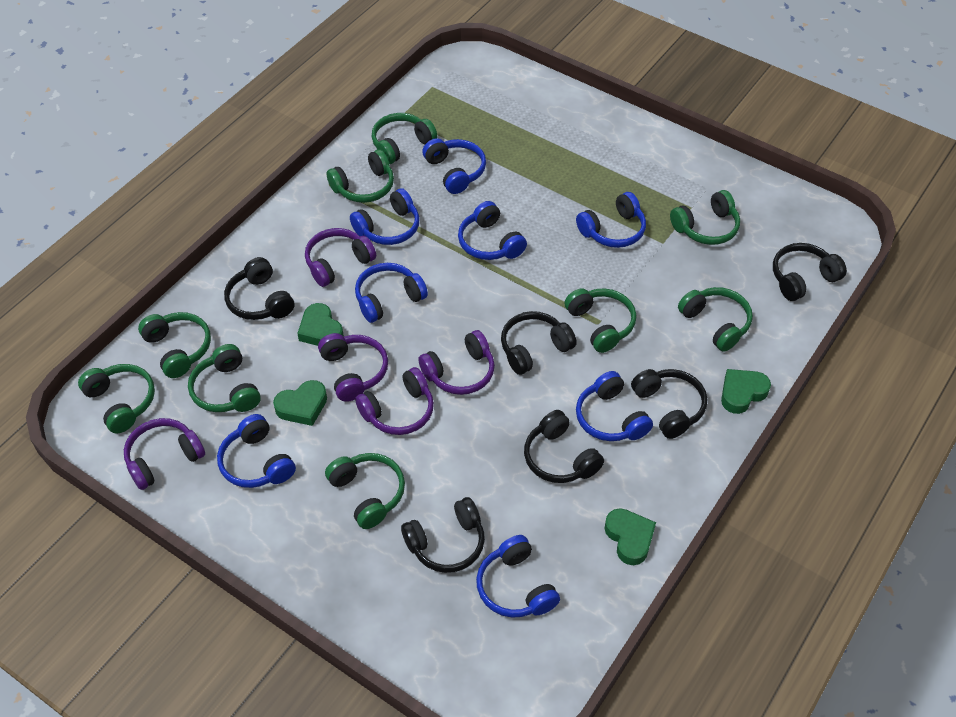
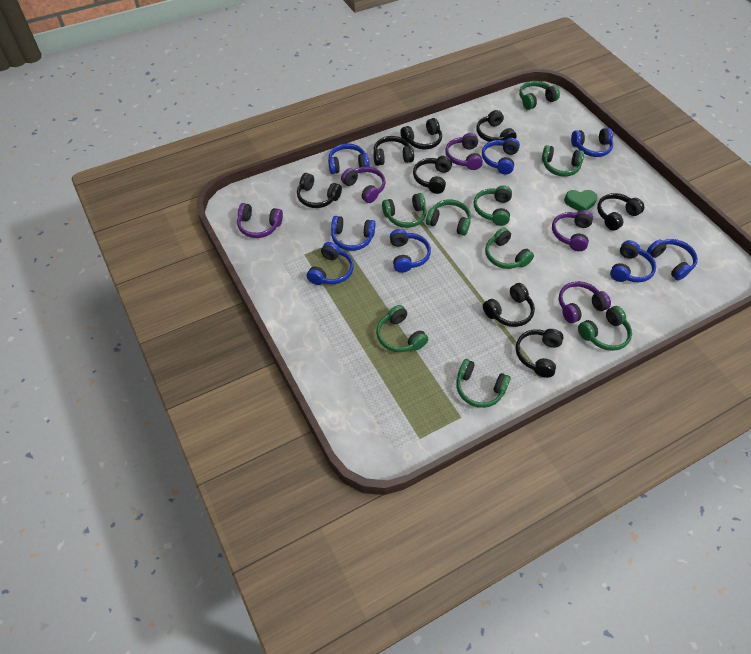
black headphones: 6 -> 8
green heart: 4 -> 1

